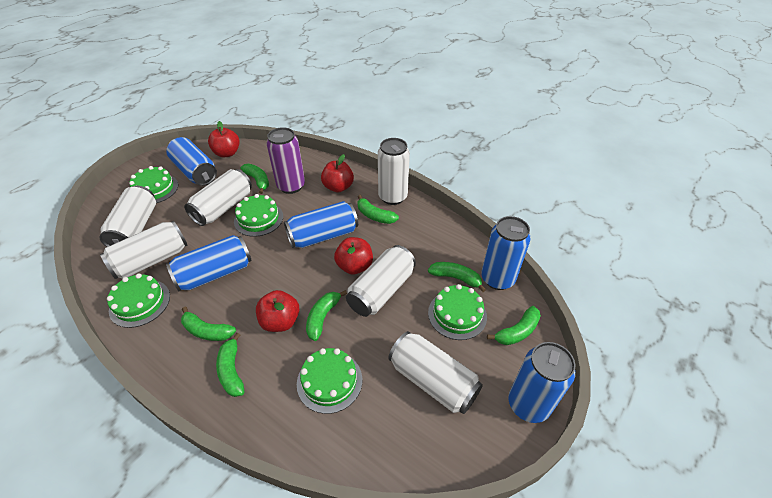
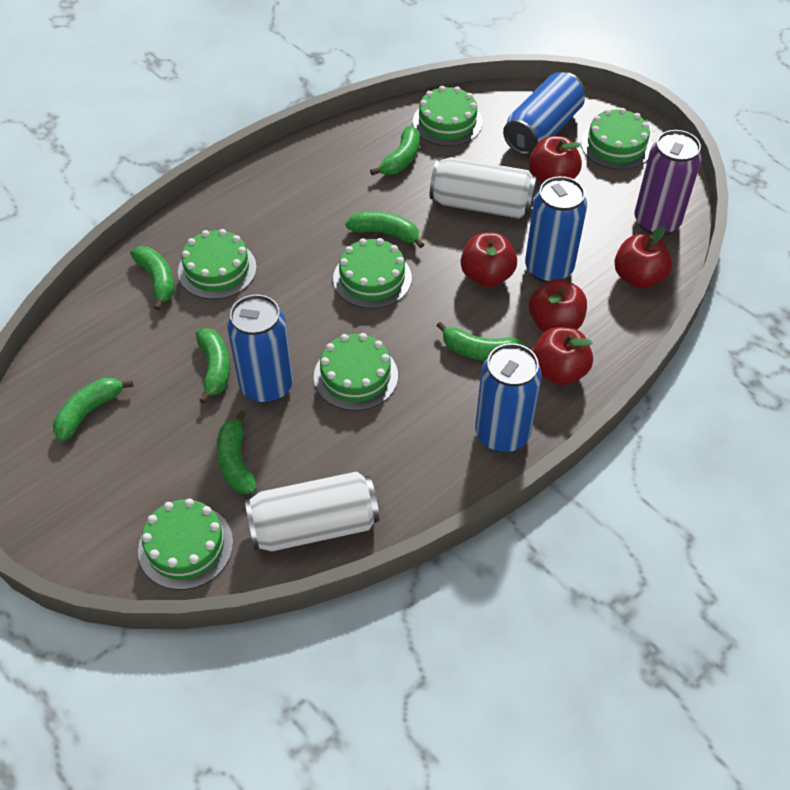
blue can: 5 -> 4
green cake: 5 -> 6
red apple: 4 -> 5
white can: 6 -> 2

